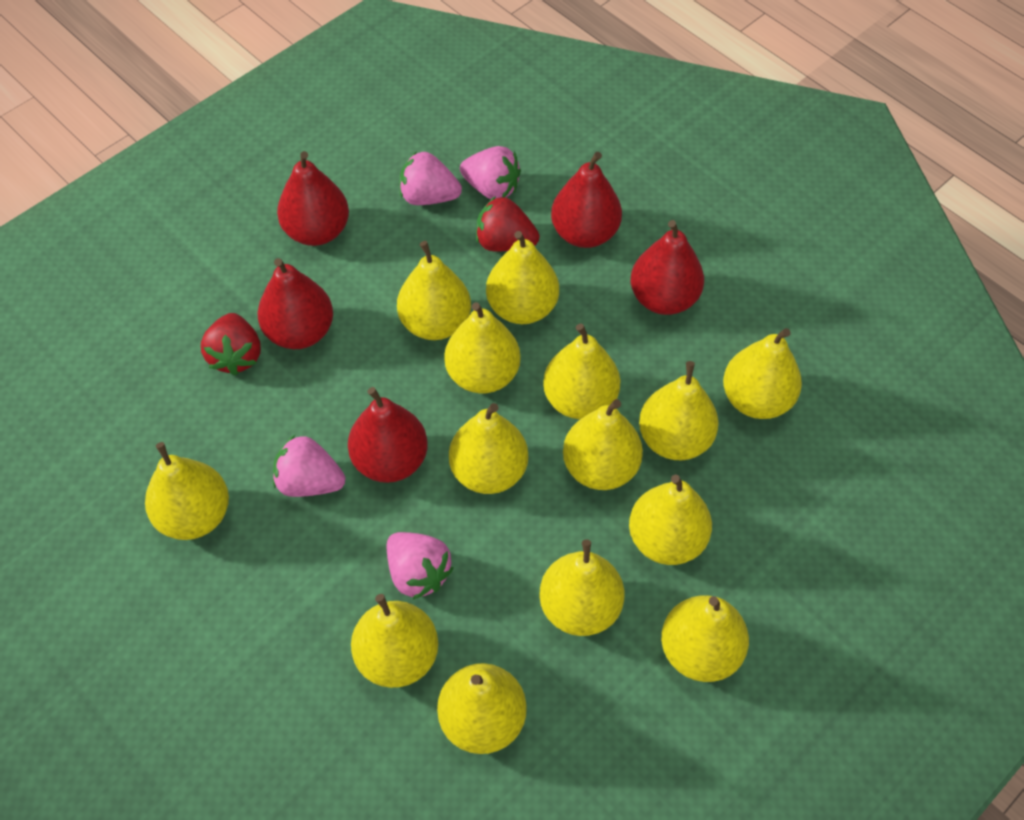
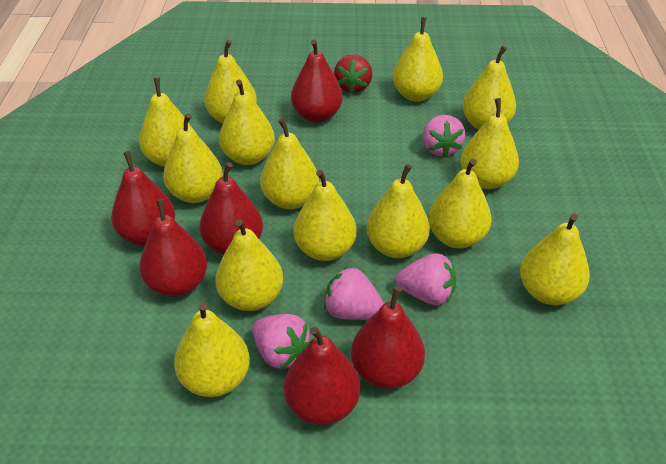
red pear: 5 -> 6
red strawberry: 2 -> 1

